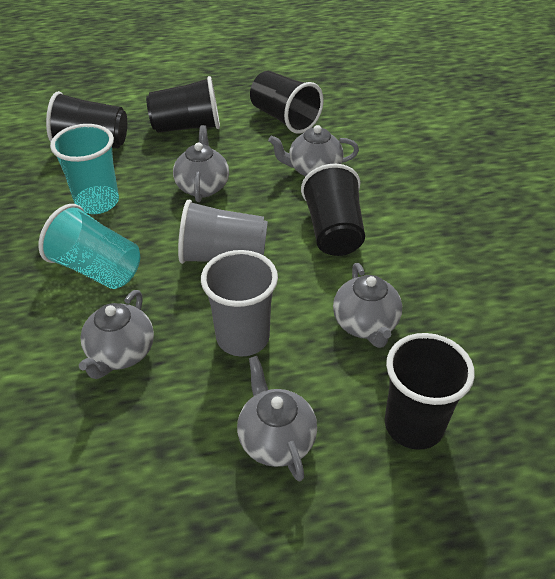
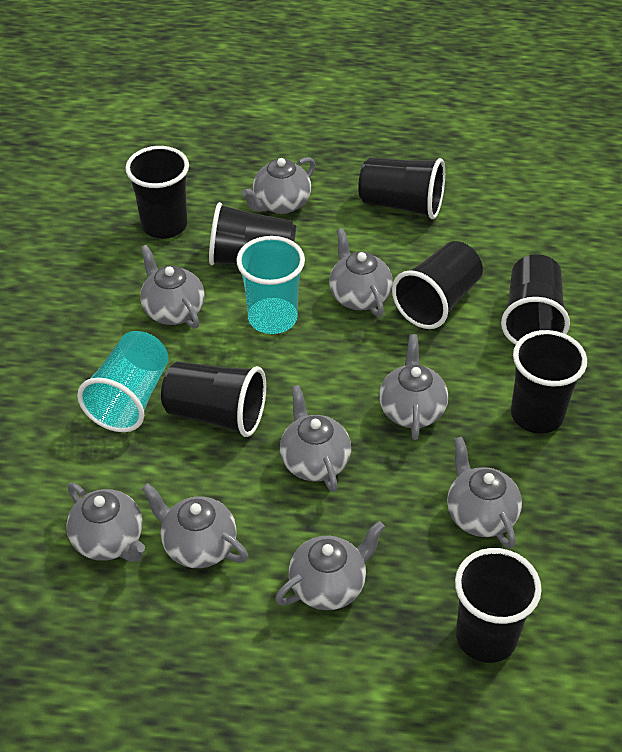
black cup: 5 -> 8
grey cup: 2 -> 0
grey teapot: 5 -> 9

